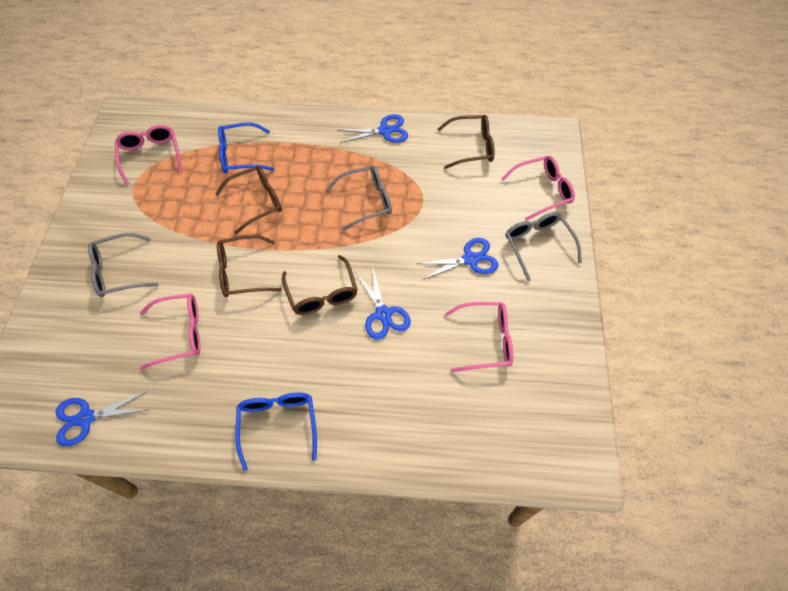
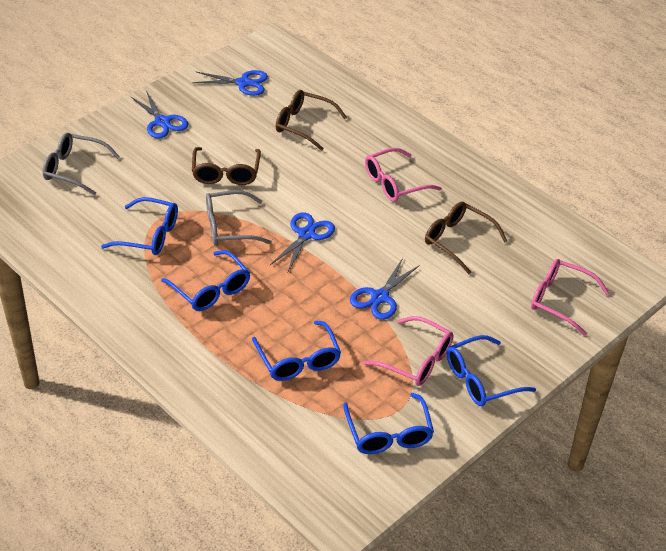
blue glasses: 2 -> 5
brown glasses: 4 -> 3
grey glasses: 3 -> 2
pink glasses: 4 -> 3

